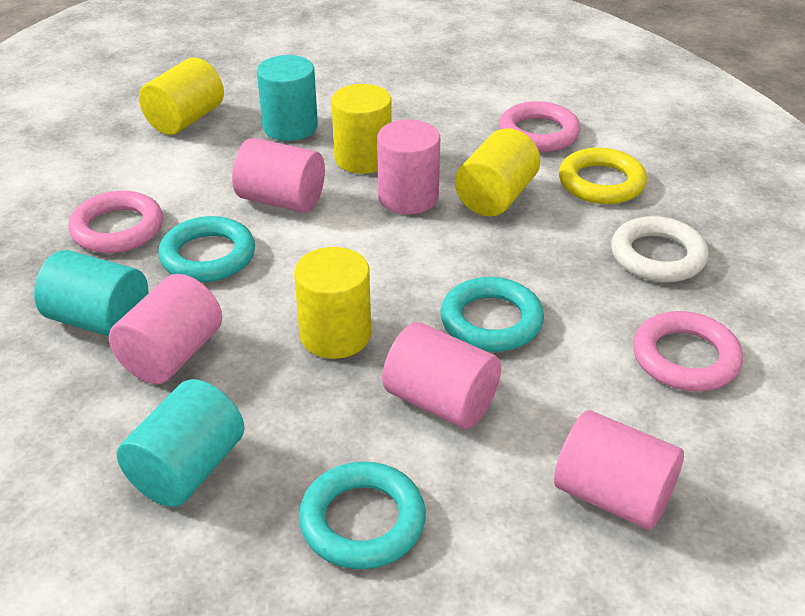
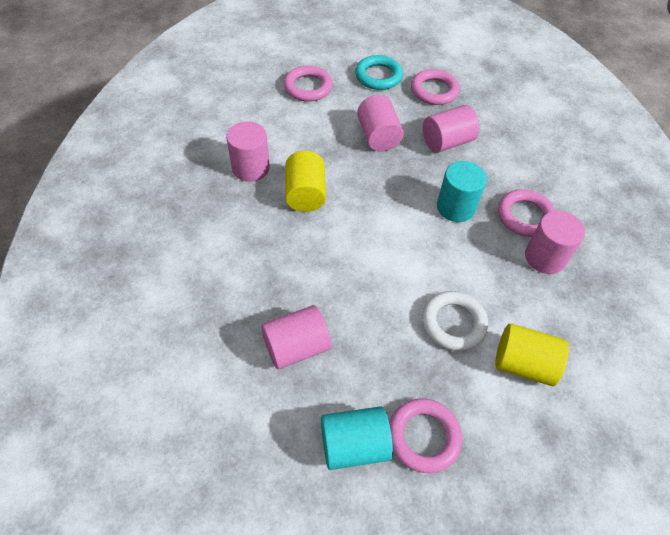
pink ring: 3 -> 4
turquoise cylinder: 3 -> 2
turquoise ring: 3 -> 1
yellow cylinder: 4 -> 2
yellow ring: 1 -> 0

